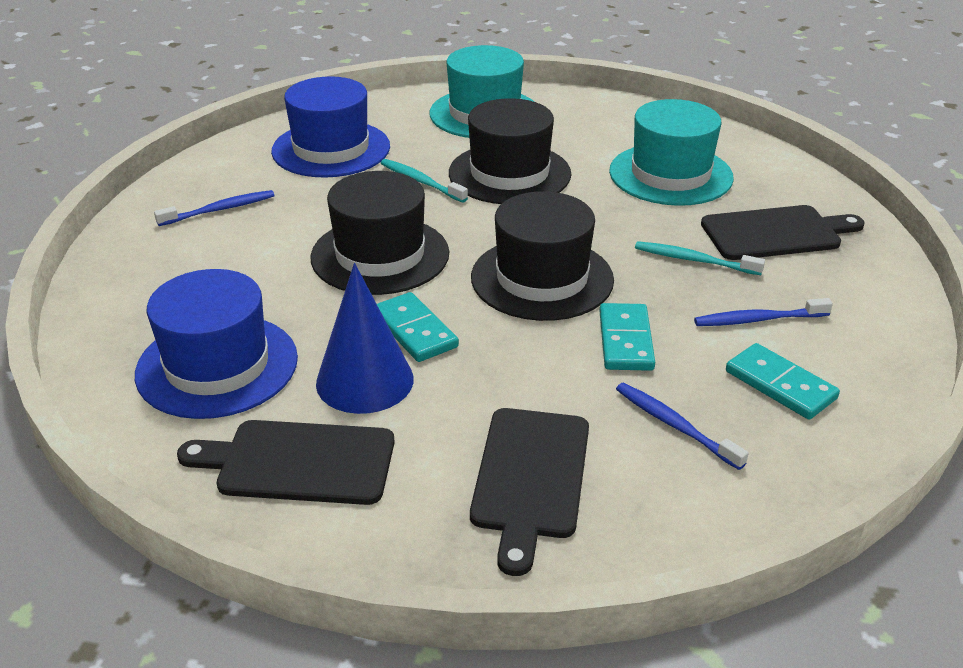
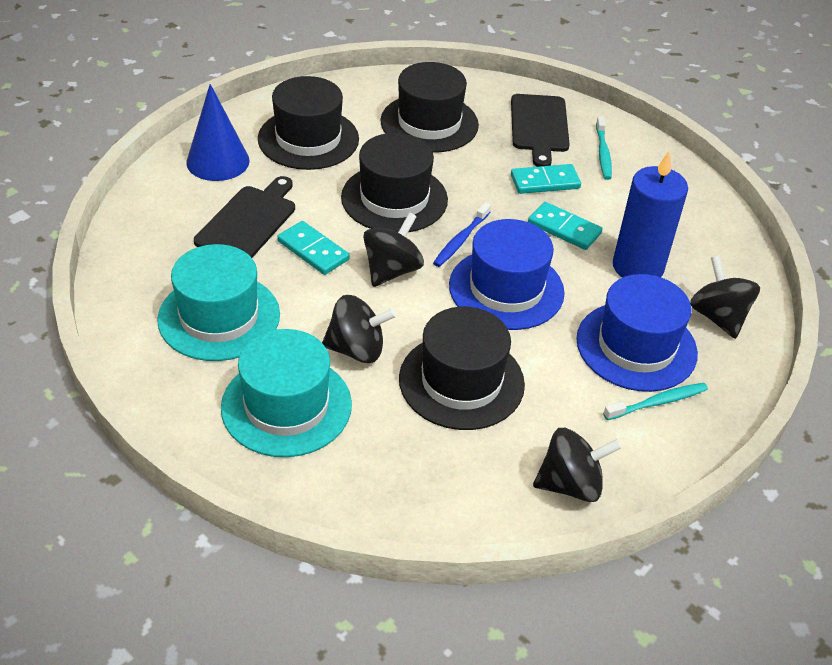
black cutting board: 3 -> 2
black hat: 3 -> 4
black spinning top: 0 -> 4
blue candle: 0 -> 1
blue toothbrush: 3 -> 1

